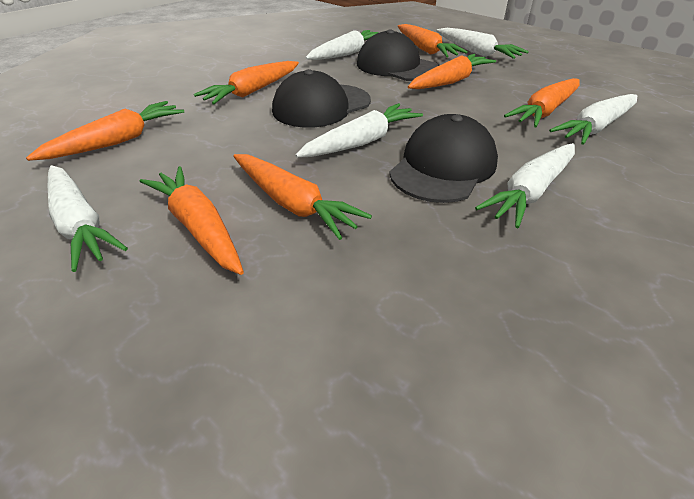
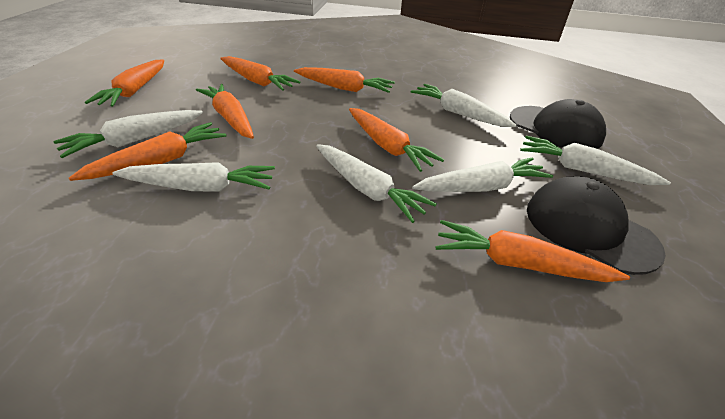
black cap: 3 -> 2

